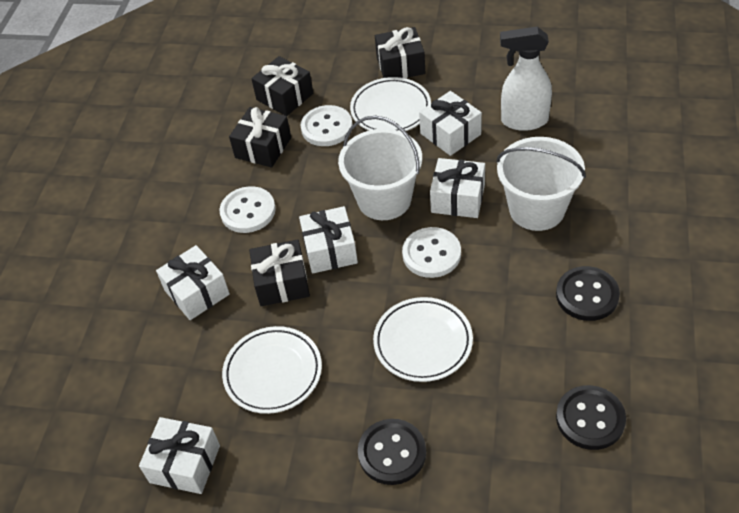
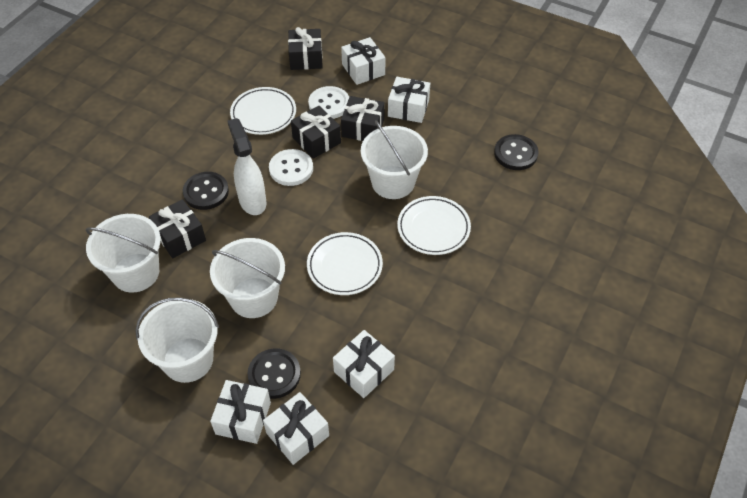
white bucket: 2 -> 4
white button: 3 -> 2

